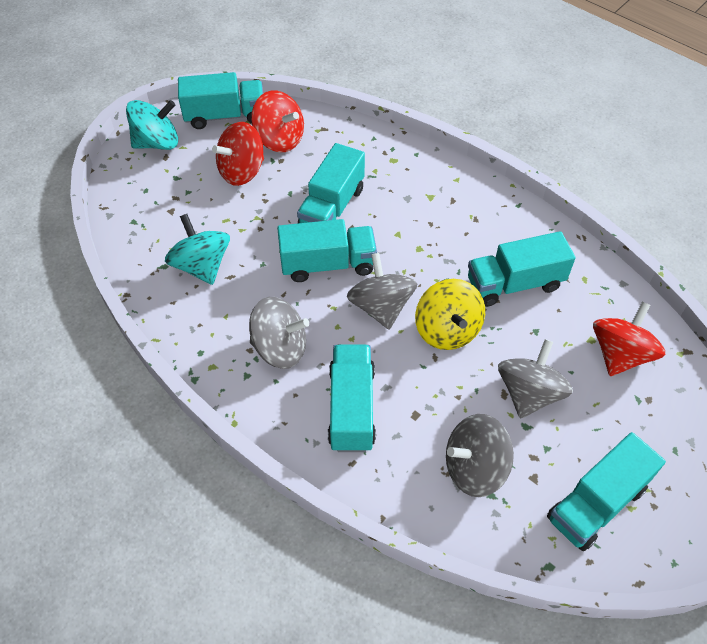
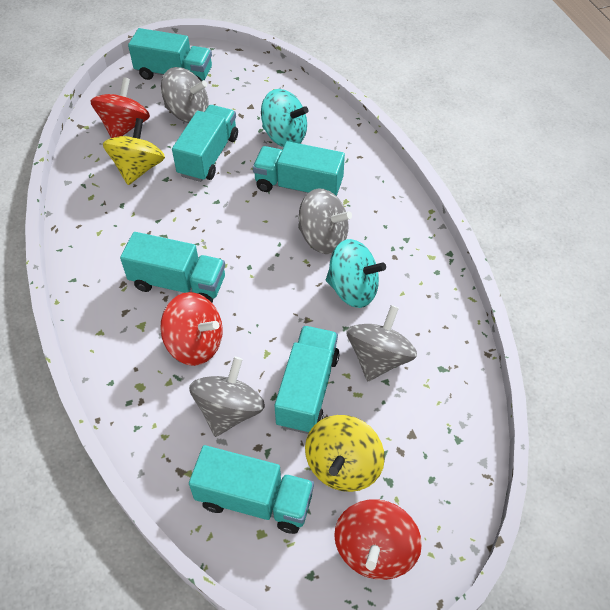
yellow spinning top: 1 -> 2

